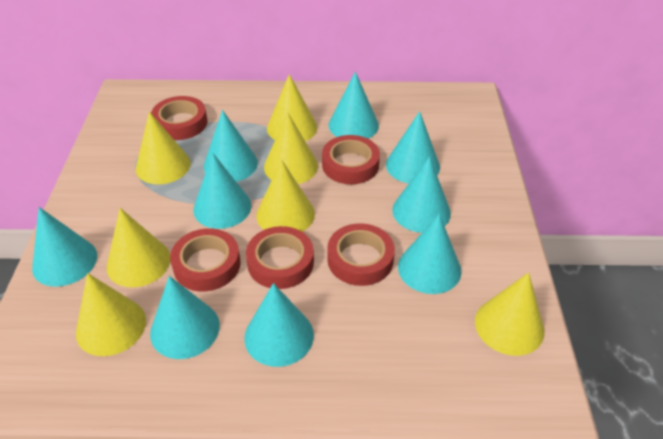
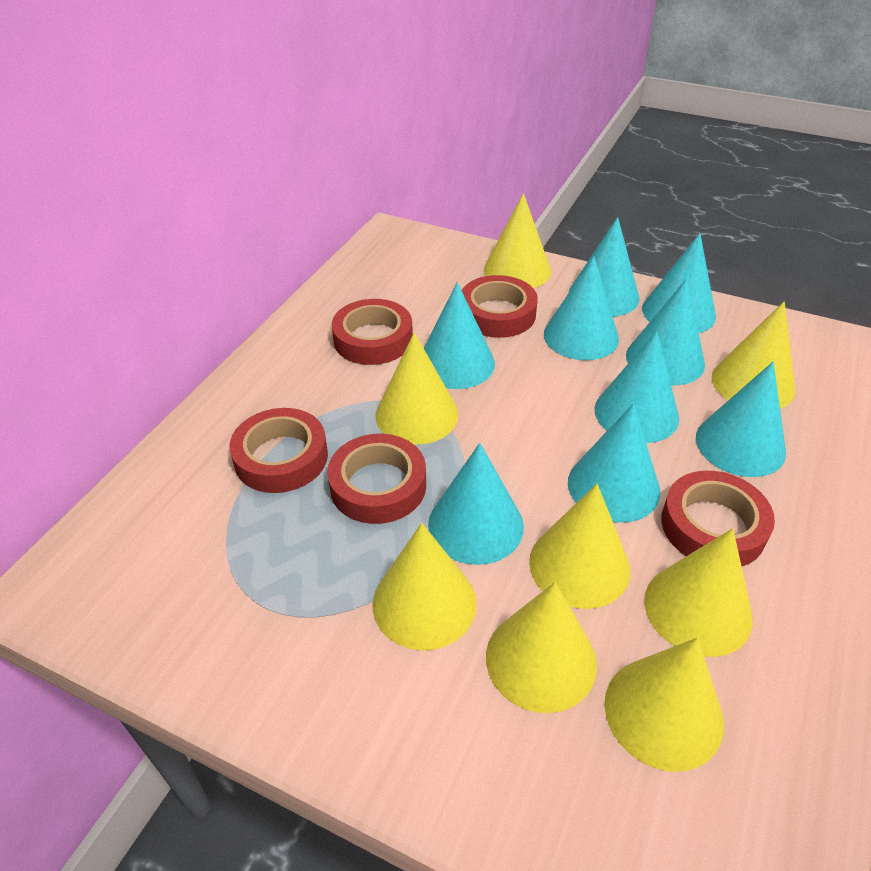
yellow cone: 7 -> 8

